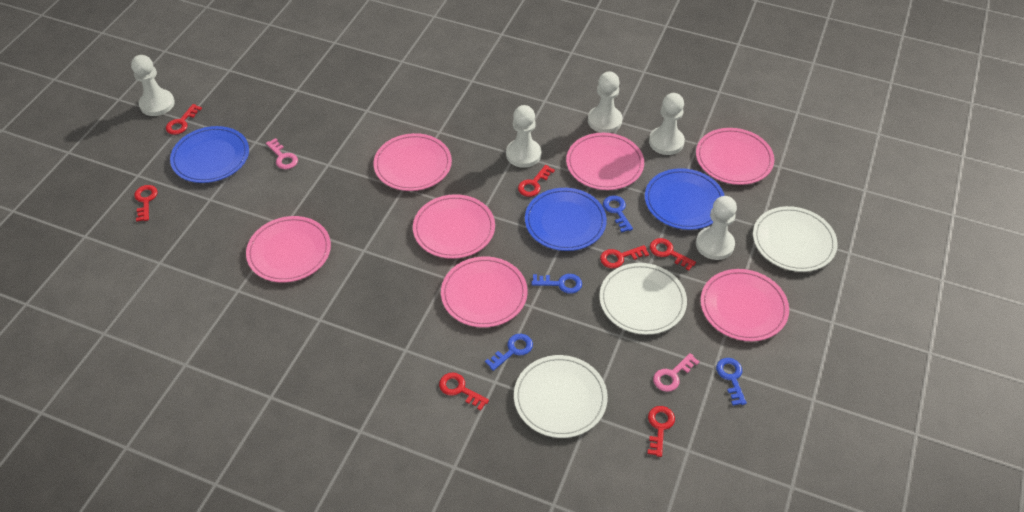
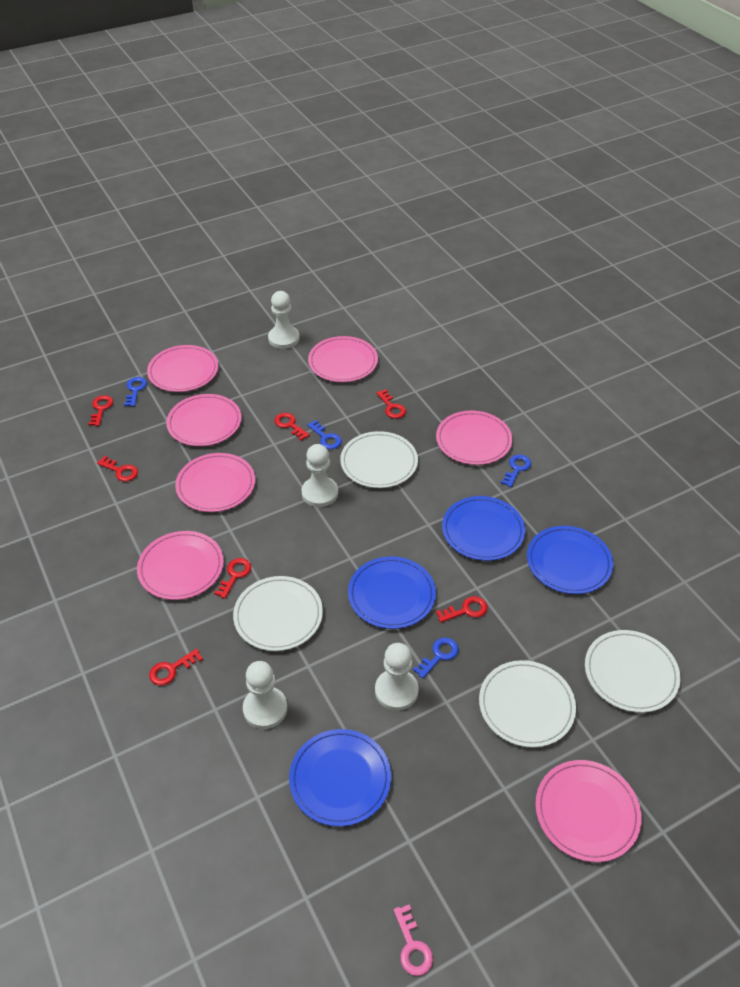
blue plate: 3 -> 4
pink key: 2 -> 1
white pawn: 5 -> 4
white plate: 3 -> 4

